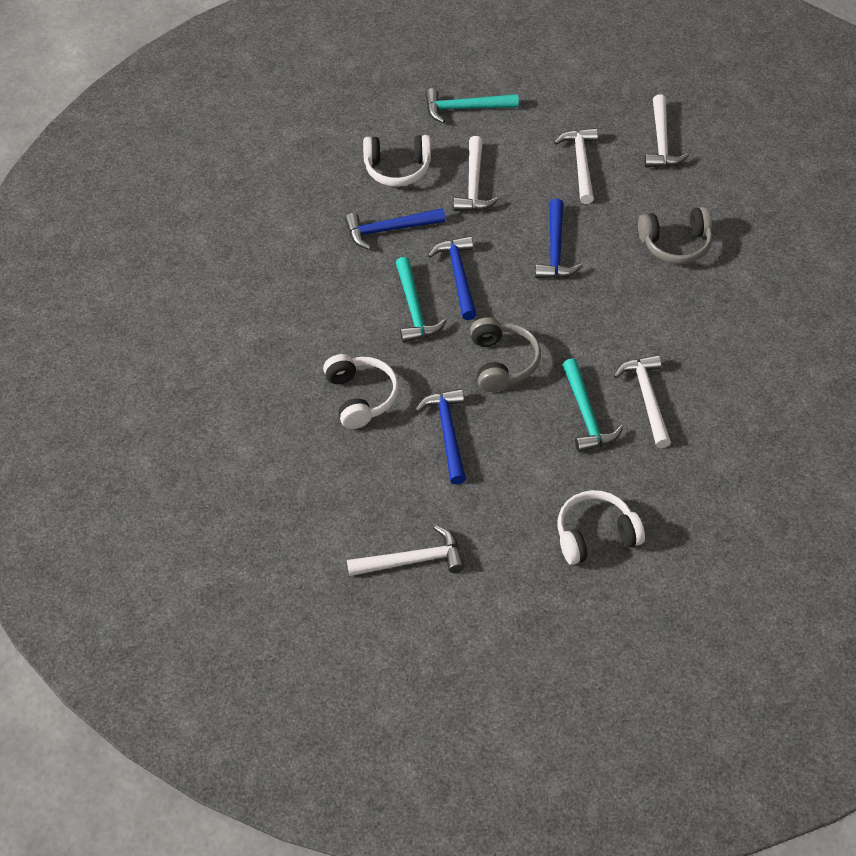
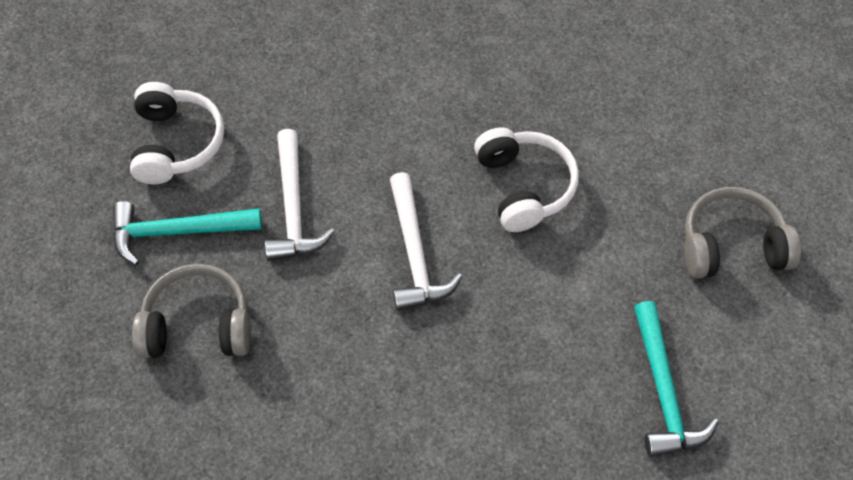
blue hammer: 4 -> 0
turquoise hammer: 3 -> 2
white hammer: 5 -> 2
white headphones: 3 -> 2

